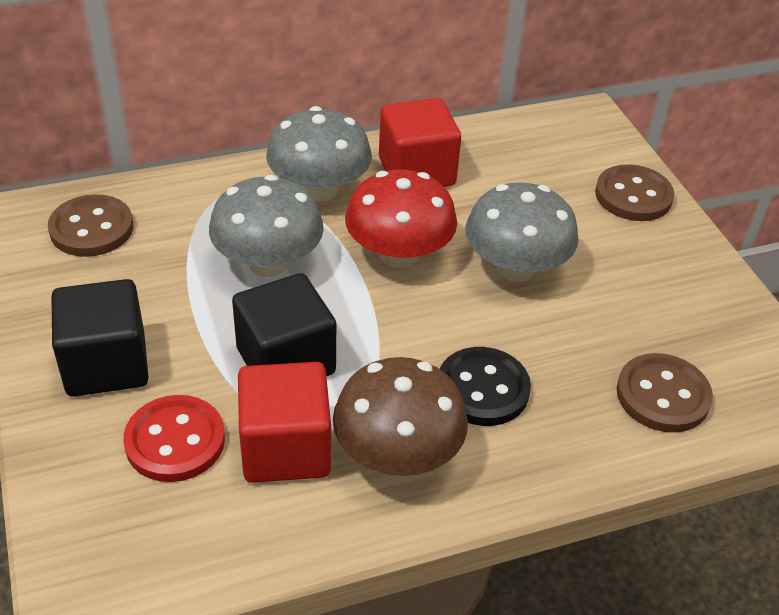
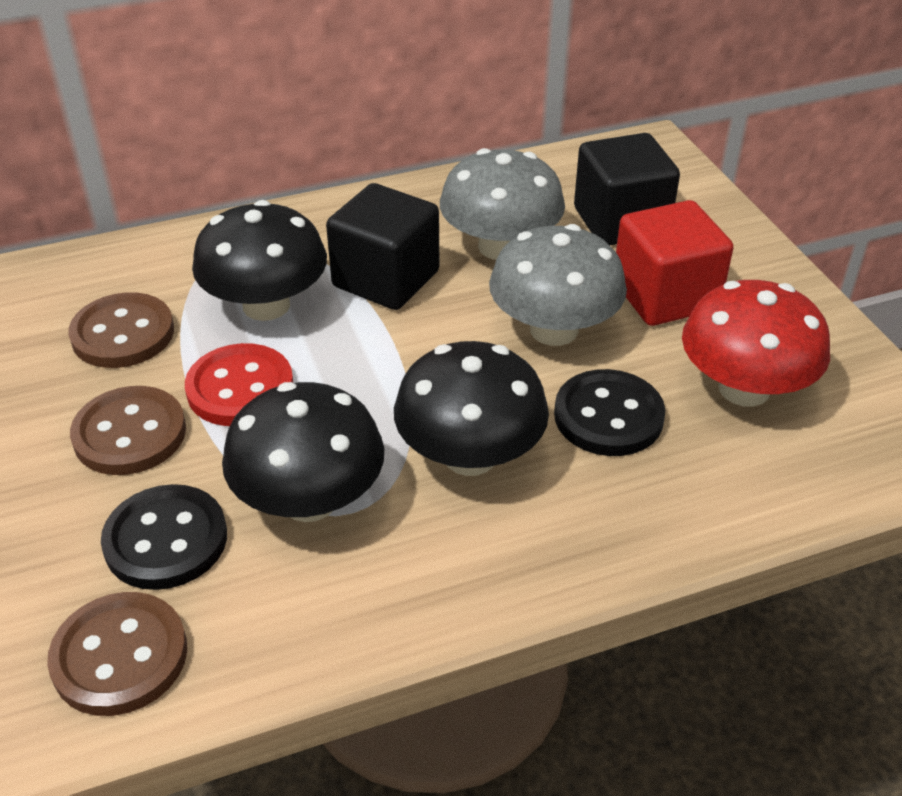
black button: 1 -> 2
black mushroom: 0 -> 3
brown mushroom: 1 -> 0
grey mushroom: 3 -> 2
red cube: 2 -> 1

